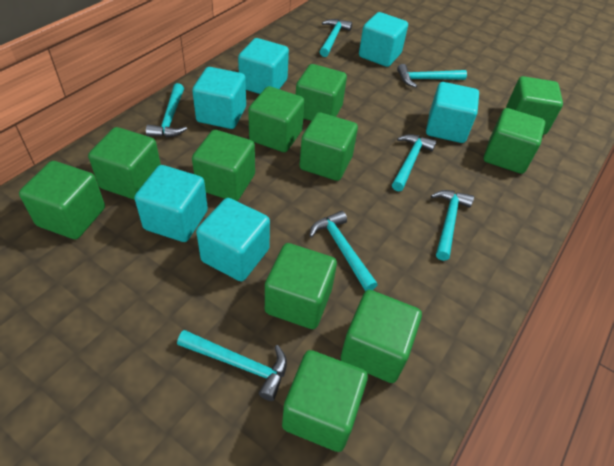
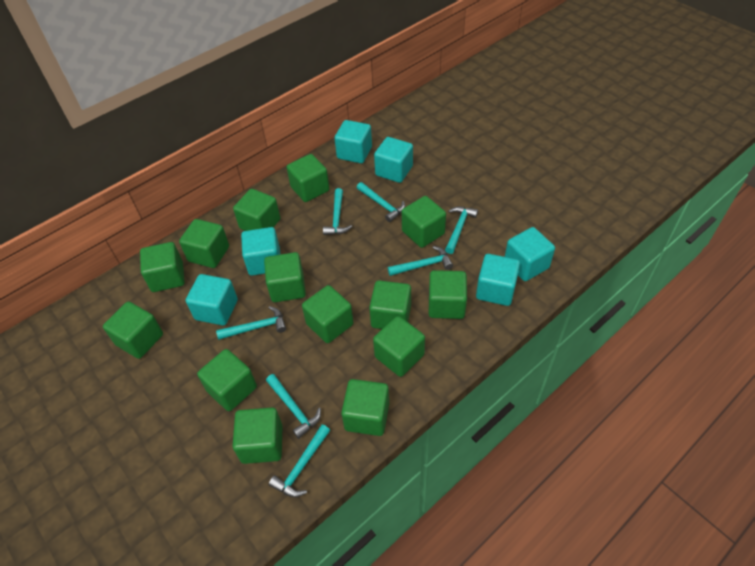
green cube: 11 -> 14

